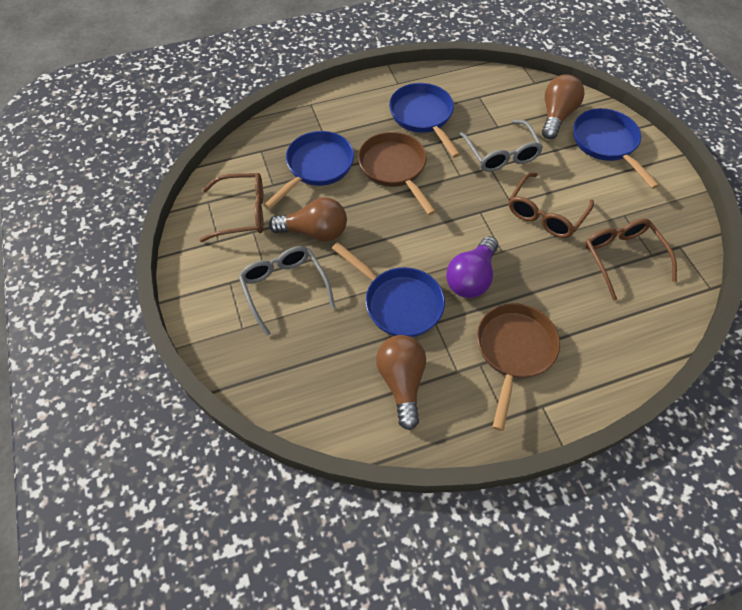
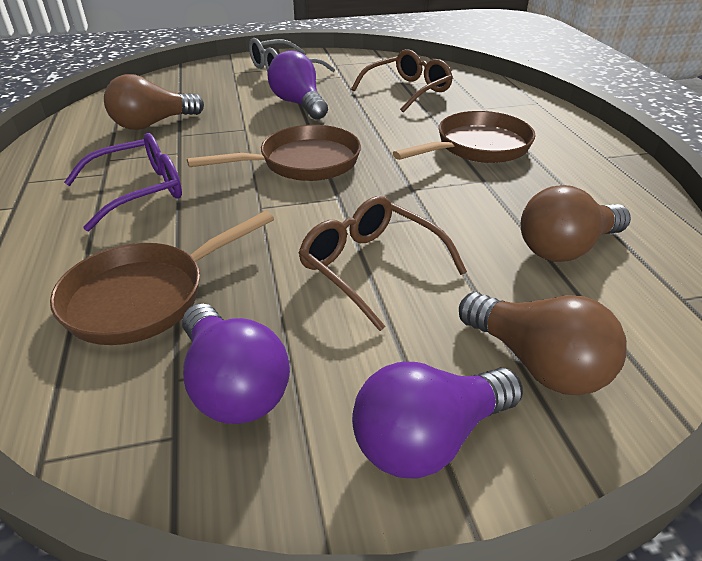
blue pan: 4 -> 0
brown glasses: 3 -> 2
brown pan: 2 -> 3
grey glasses: 2 -> 1
purple glasses: 0 -> 1
purple light bulb: 1 -> 3

